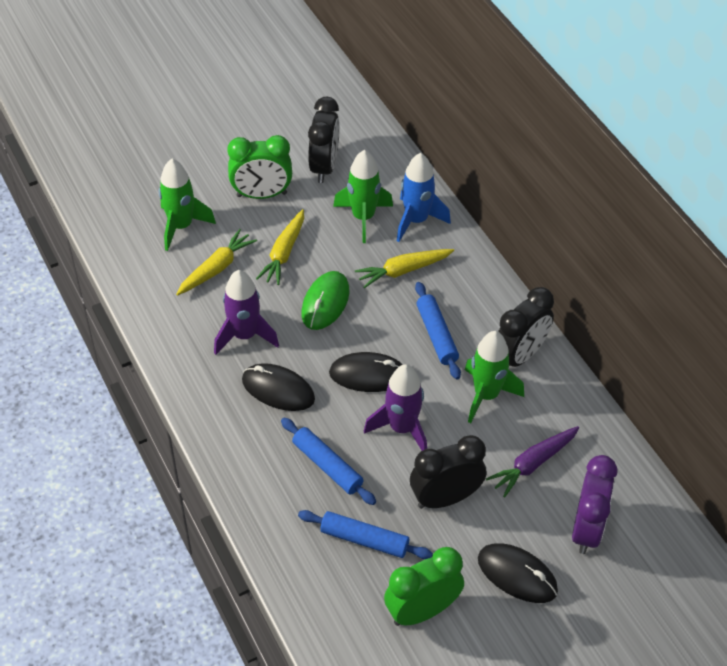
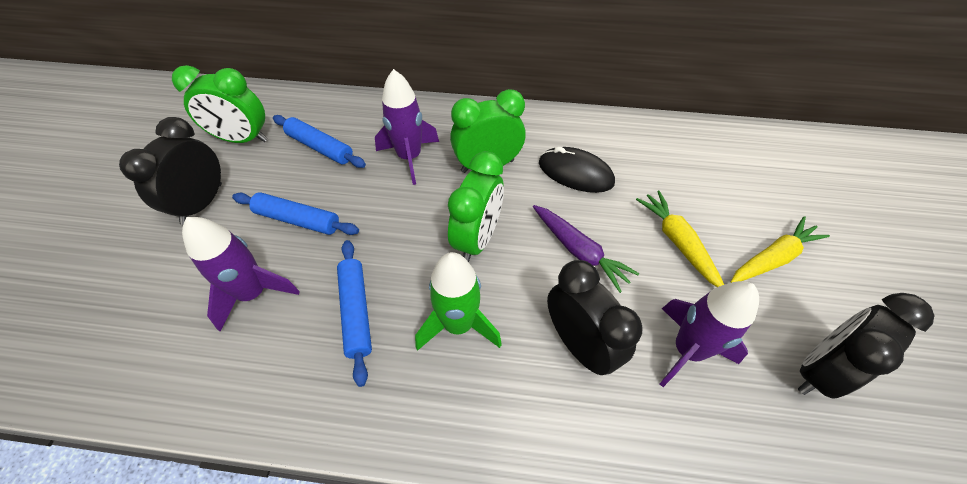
black mouse: 3 -> 1
blue rocket: 1 -> 0
green clock: 2 -> 3
green mouse: 1 -> 0
green rocket: 3 -> 1
purple clock: 1 -> 0
purple rocket: 2 -> 3
yellow carrot: 3 -> 2

